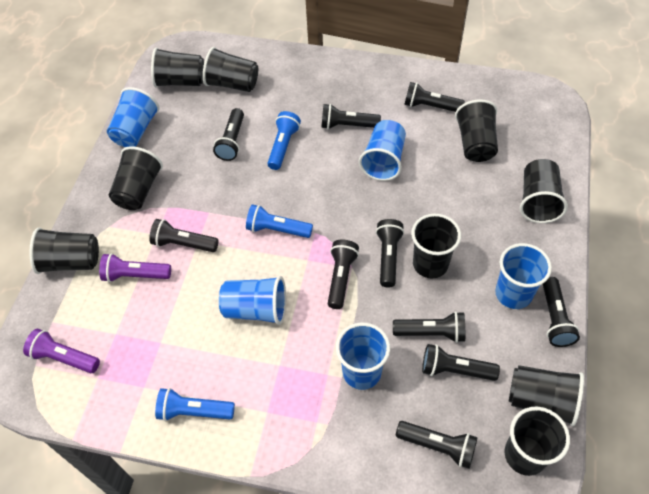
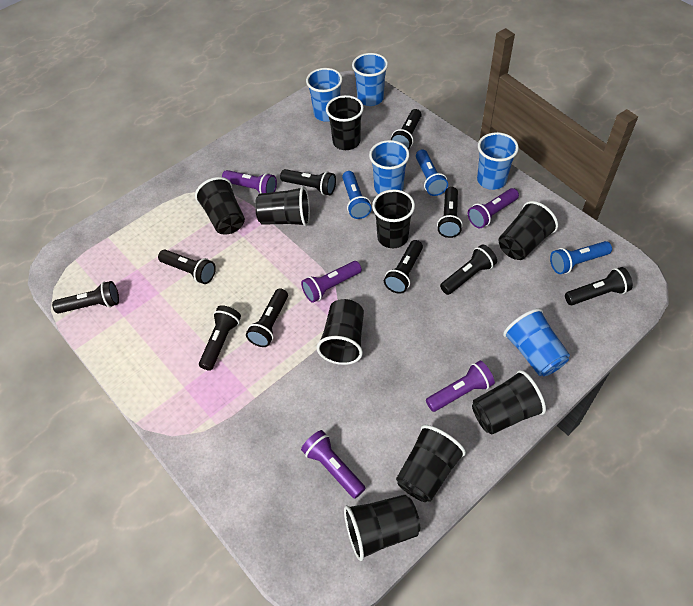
purple flashlight: 2 -> 5

